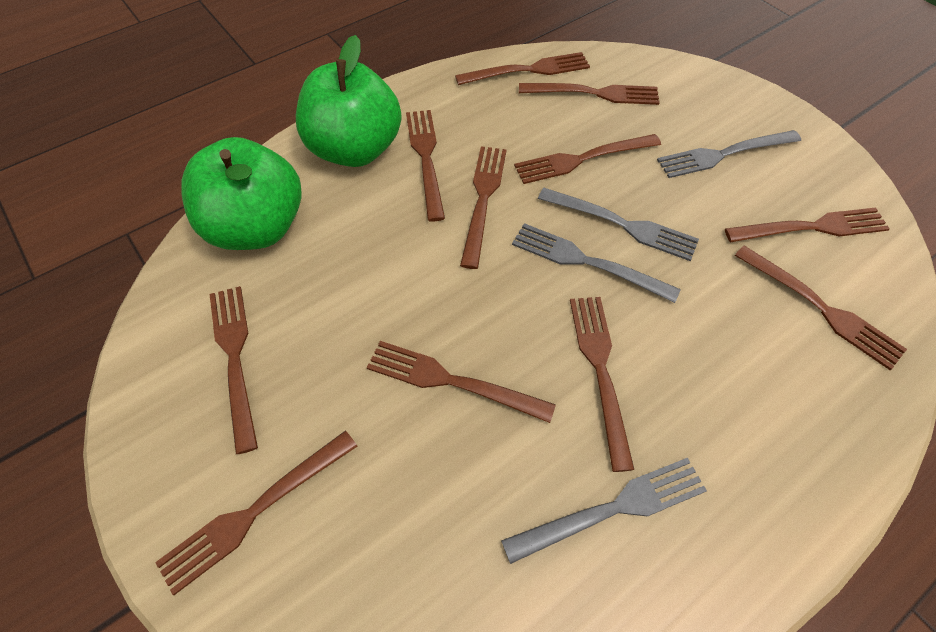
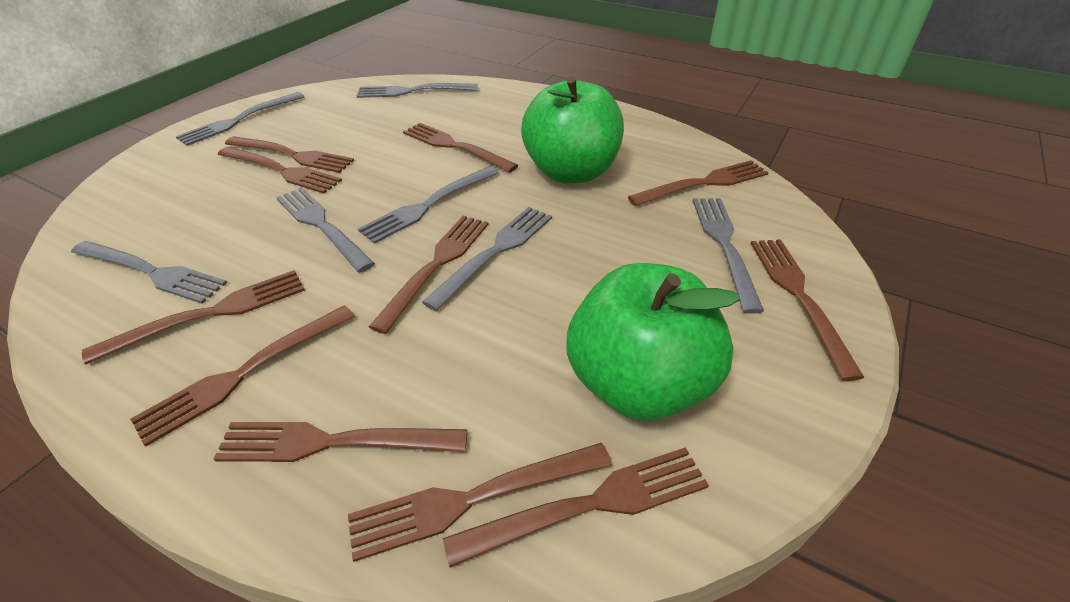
grey fork: 4 -> 7

